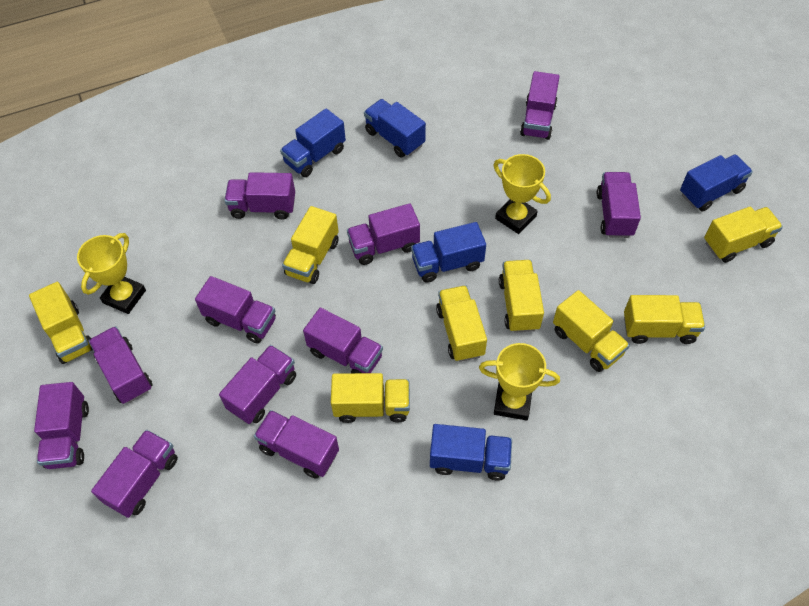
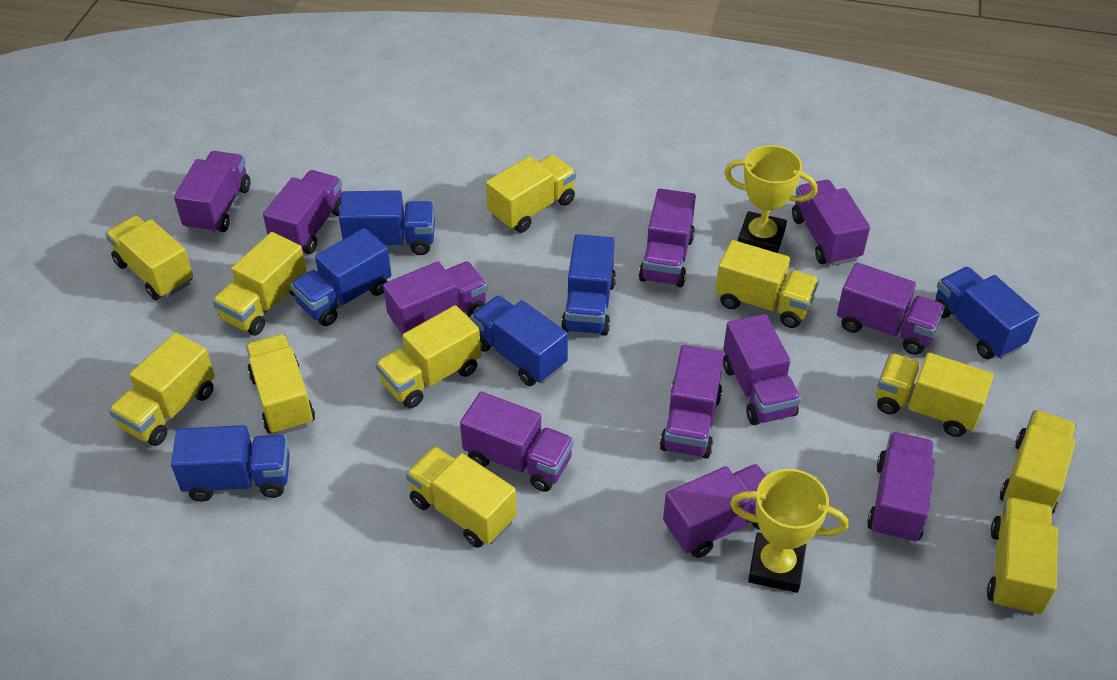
blue truck: 5 -> 6
yellow trophy: 3 -> 2
yellow truck: 8 -> 11

